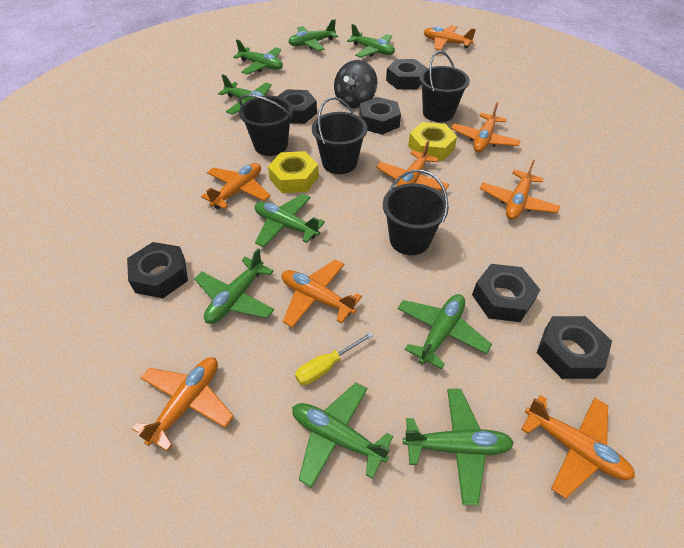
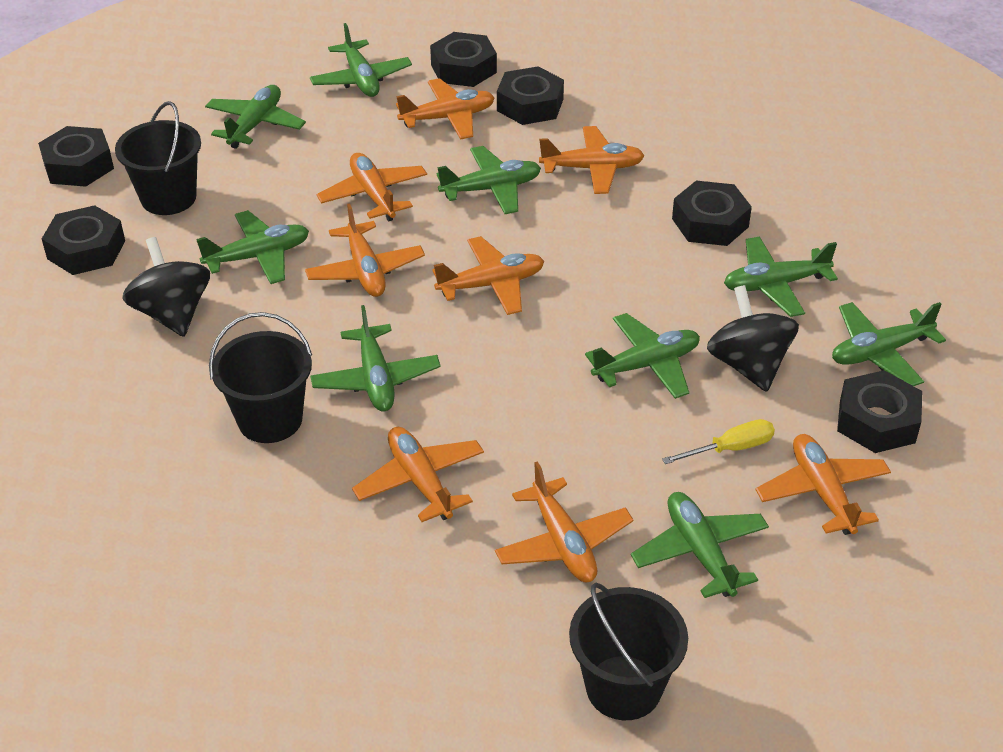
black bucket: 4 -> 3
black spinning top: 1 -> 2
yellow nut: 2 -> 0

